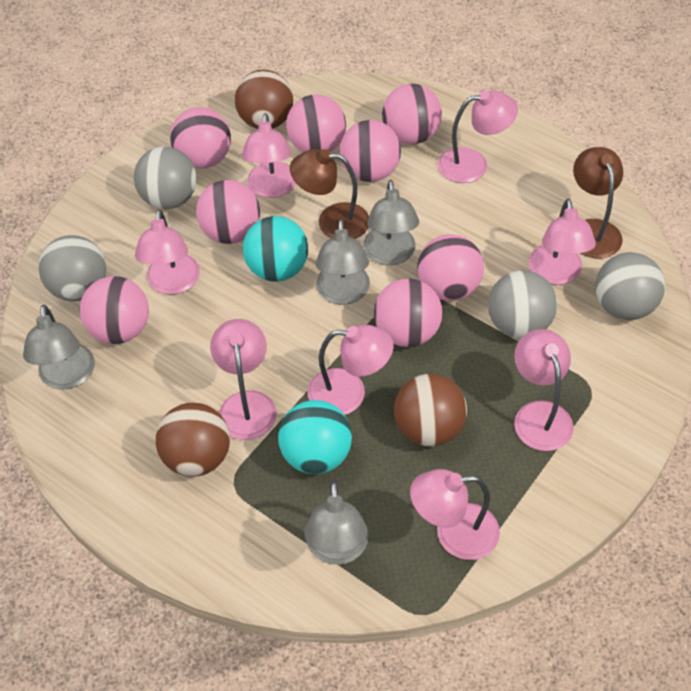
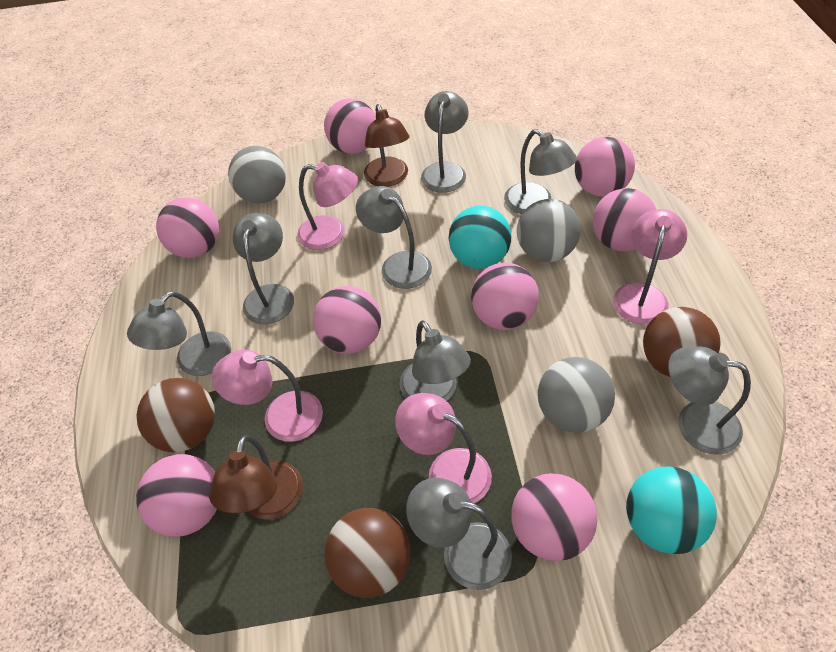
grey ball: 4 -> 3
grey lamp: 4 -> 8
pink lamp: 8 -> 4

